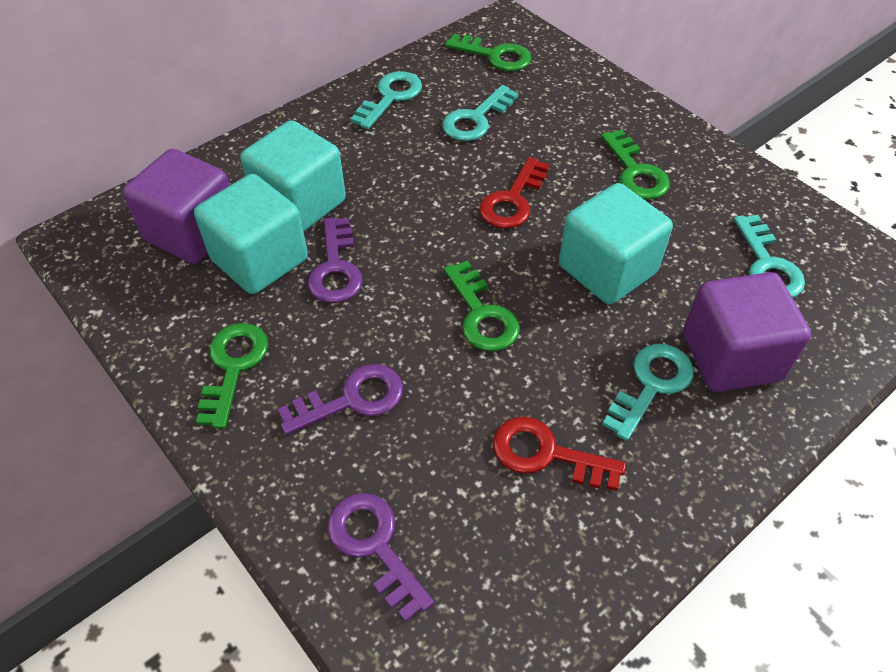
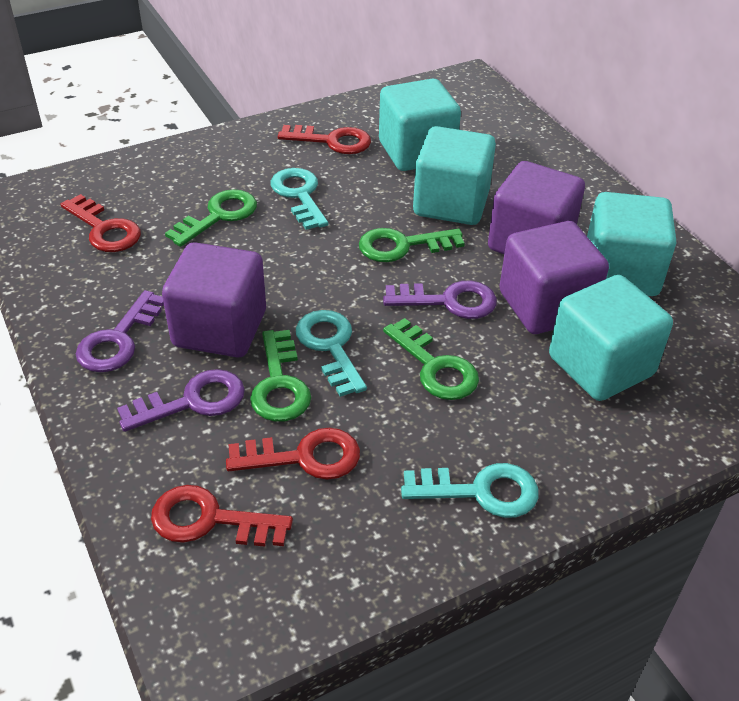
purple cube: 2 -> 3
red key: 2 -> 4
turquoise cube: 3 -> 4
turquoise key: 4 -> 3

